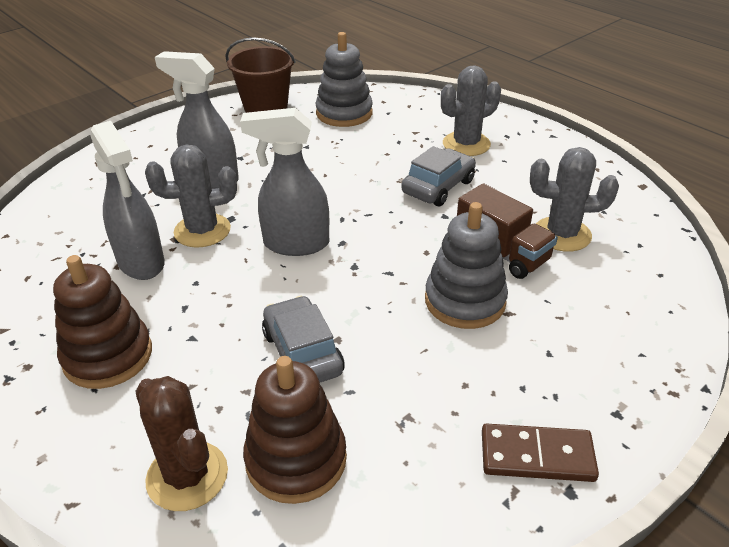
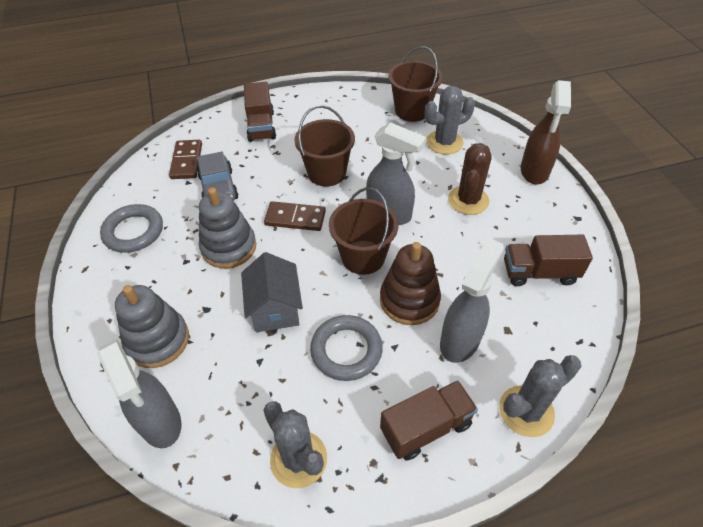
brown bucket: 1 -> 3
brown domino: 1 -> 2
brown spray bottle: 0 -> 1
brown stacking toy: 2 -> 1
brown truck: 1 -> 3
grey car: 2 -> 1
grey house: 0 -> 1
grey ring: 0 -> 2

